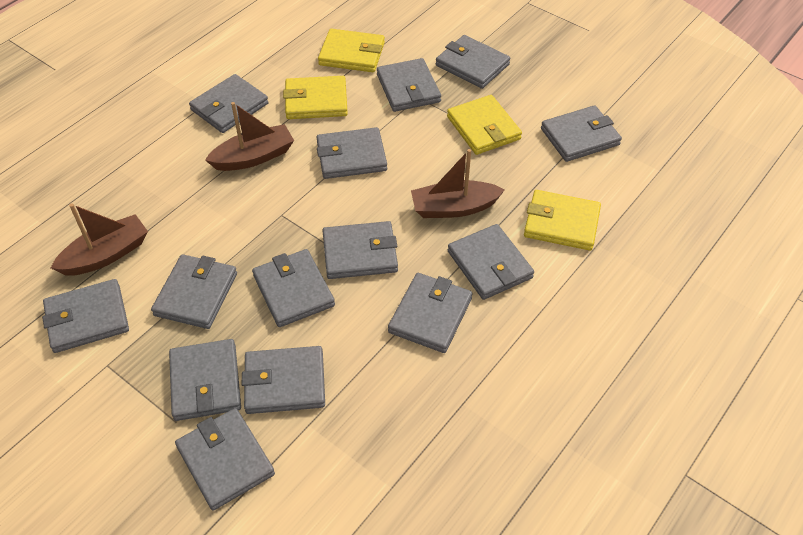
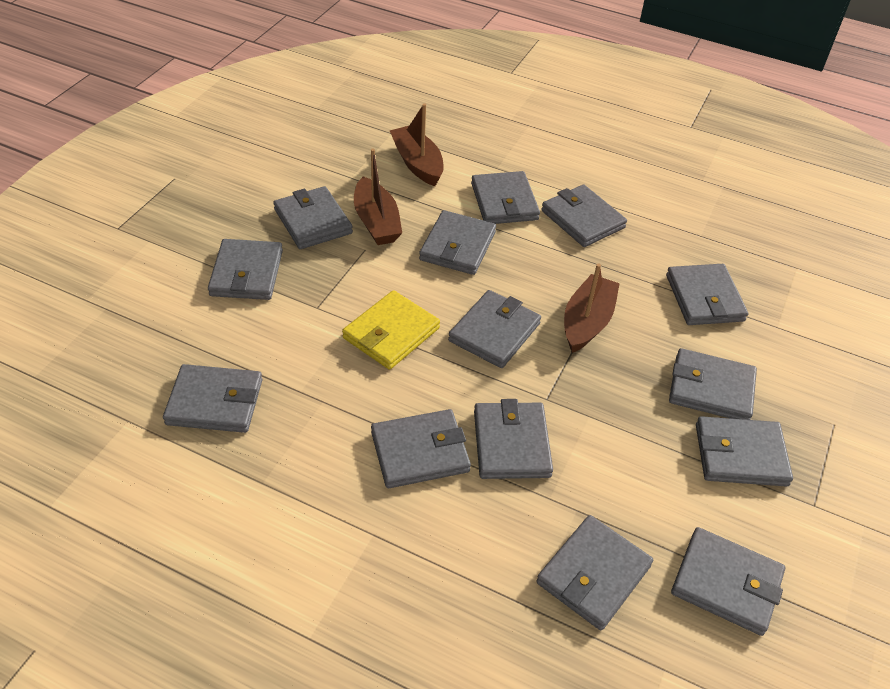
yellow wallet: 4 -> 1

